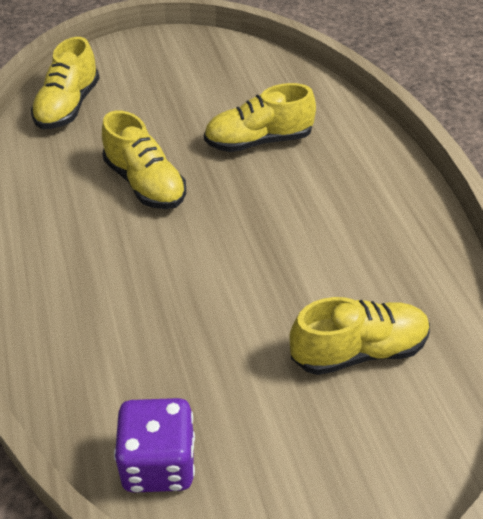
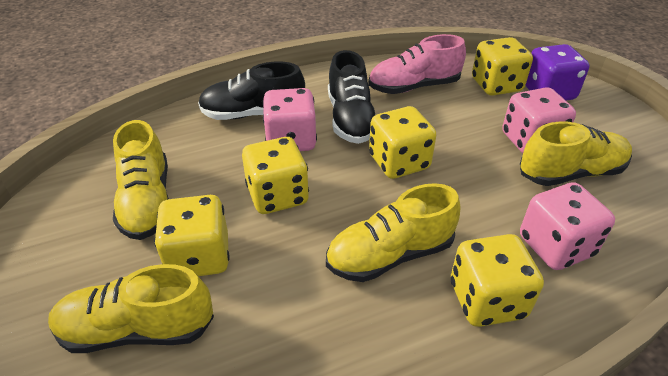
black shoe: 0 -> 2
pink dice: 0 -> 3
pink shoe: 0 -> 1
yellow dice: 0 -> 5

